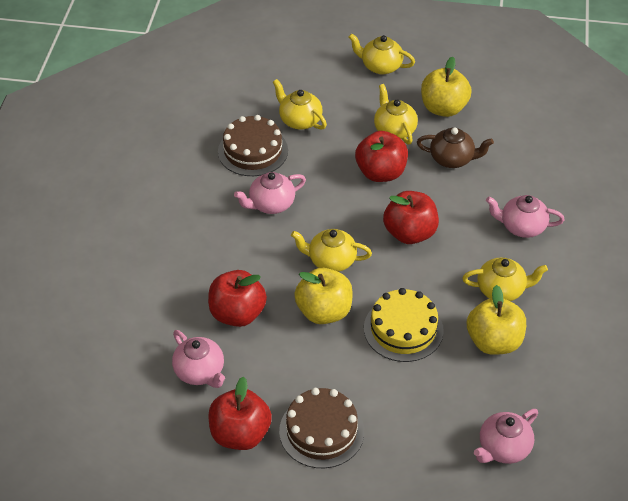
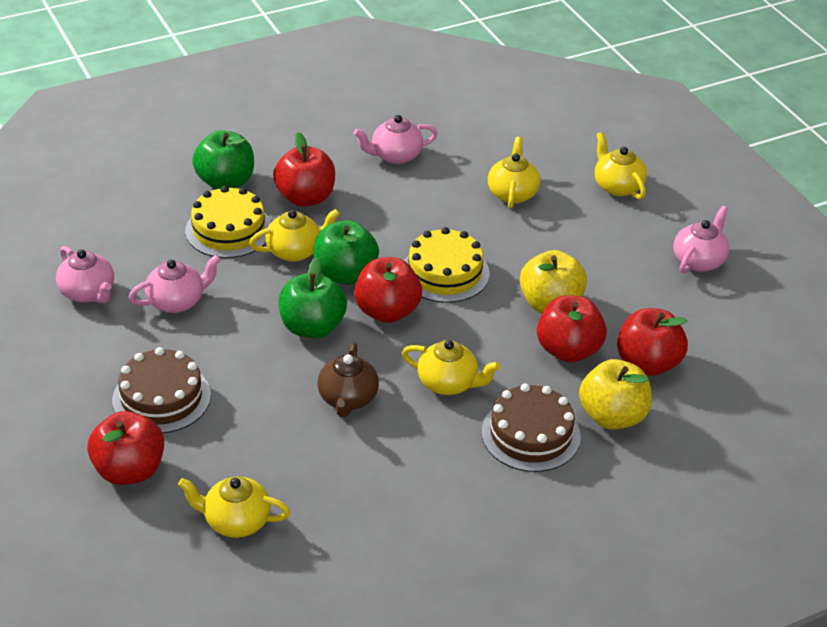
green apple: 0 -> 3
red apple: 4 -> 5
yellow apple: 3 -> 2
yellow cake: 1 -> 2

